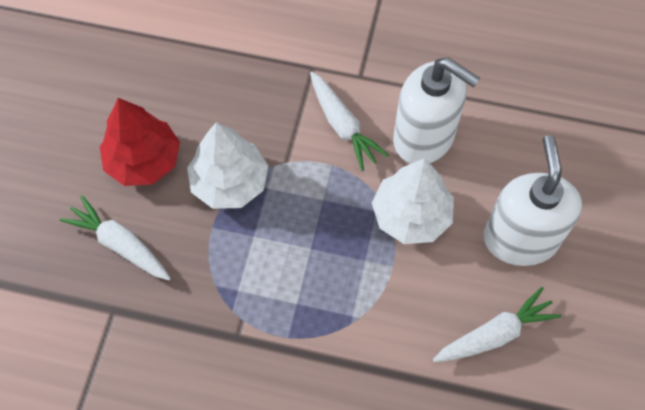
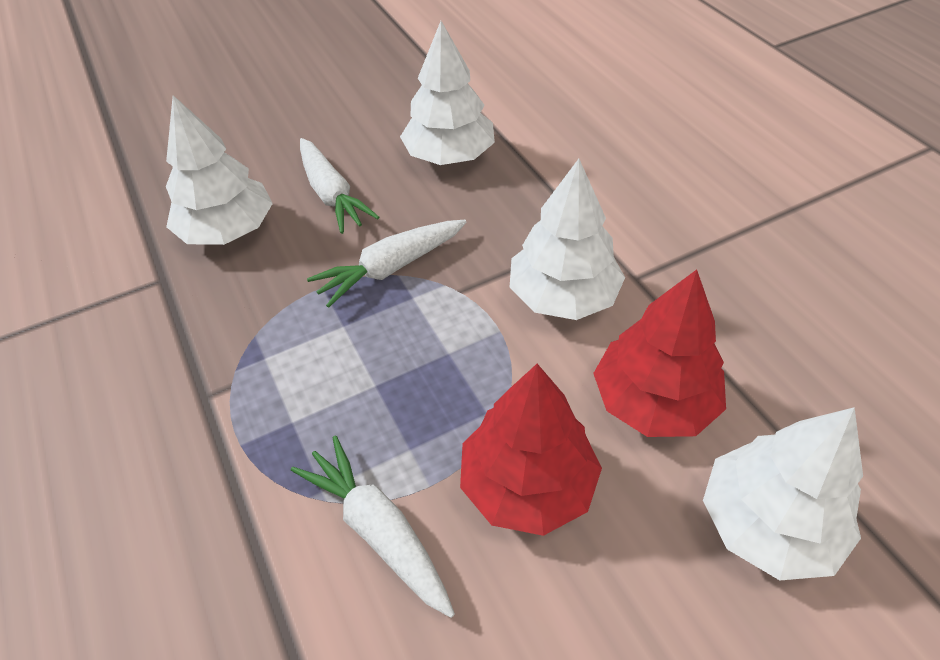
red tree: 1 -> 2
white soap dispenser: 2 -> 0
white tree: 2 -> 4

